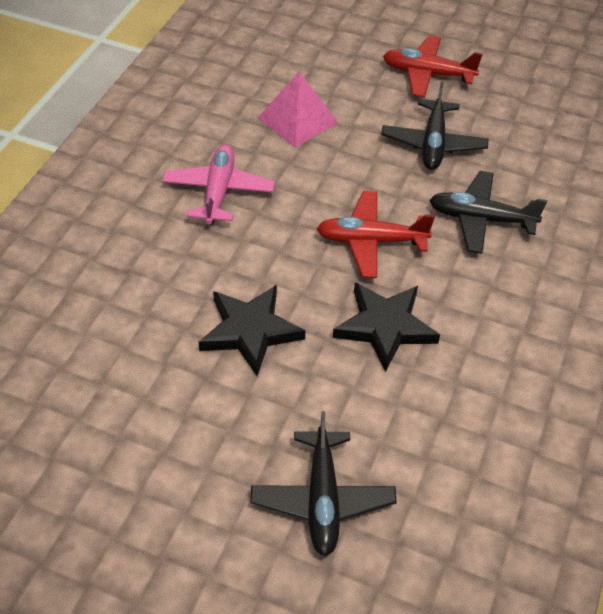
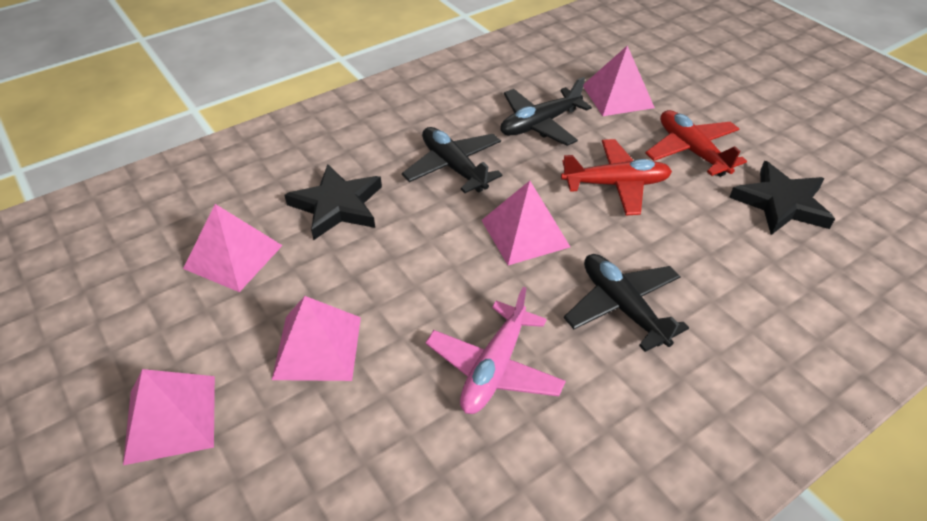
pink pyramid: 1 -> 5

